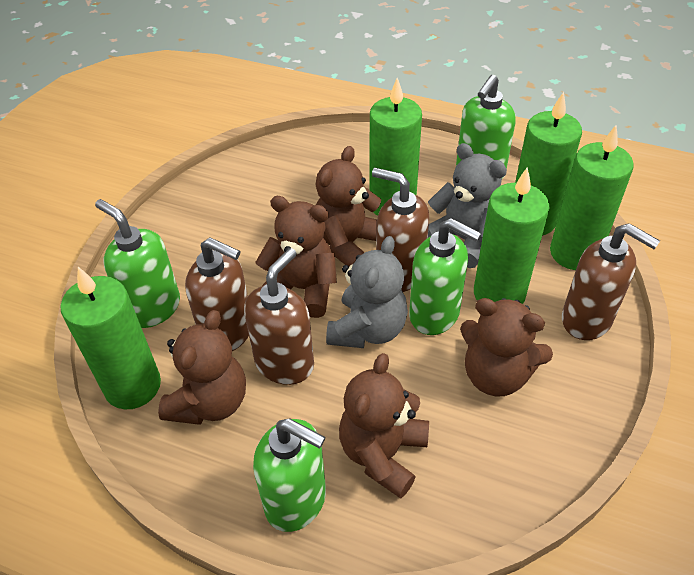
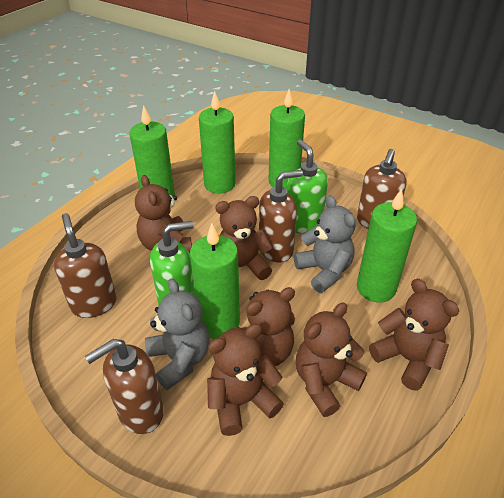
brown teddy bear: 5 -> 6
green soap dispenser: 4 -> 2

